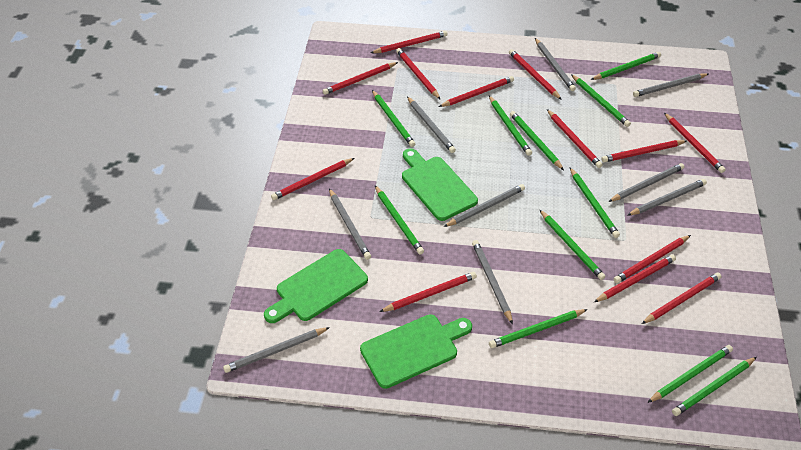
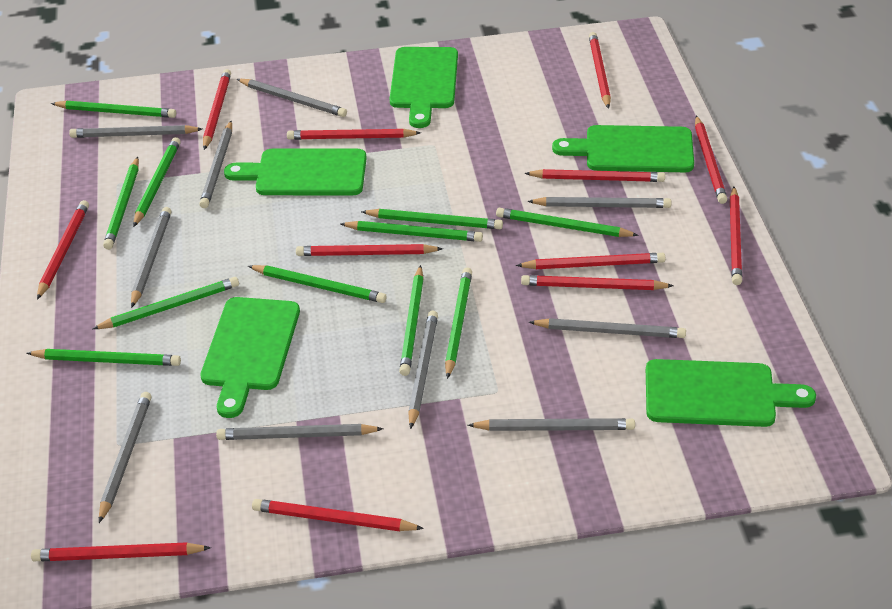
green cutting board: 3 -> 5
grey pencil: 9 -> 10
red pencil: 13 -> 12

